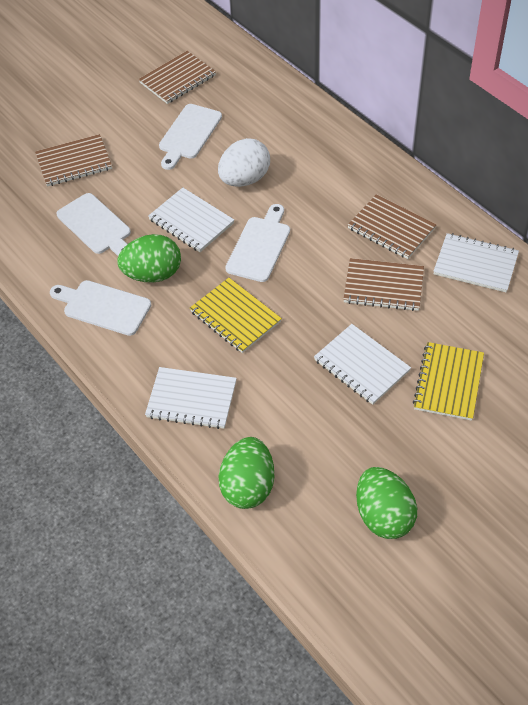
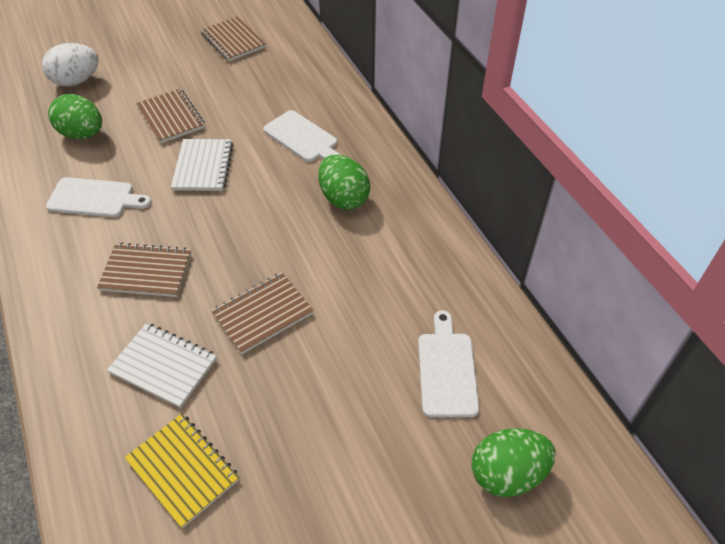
white cutting board: 4 -> 3
white notebook: 4 -> 2
yellow notebook: 2 -> 1

